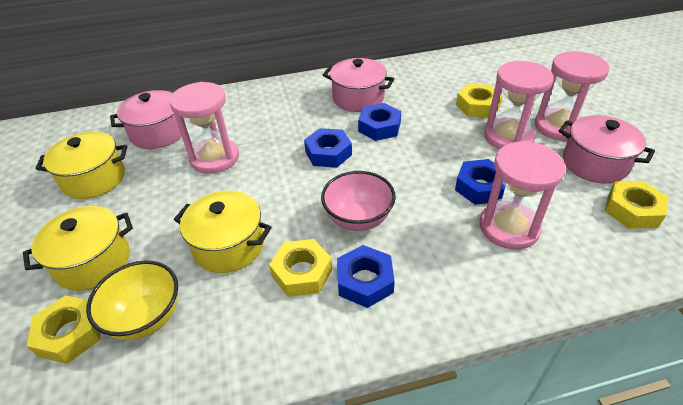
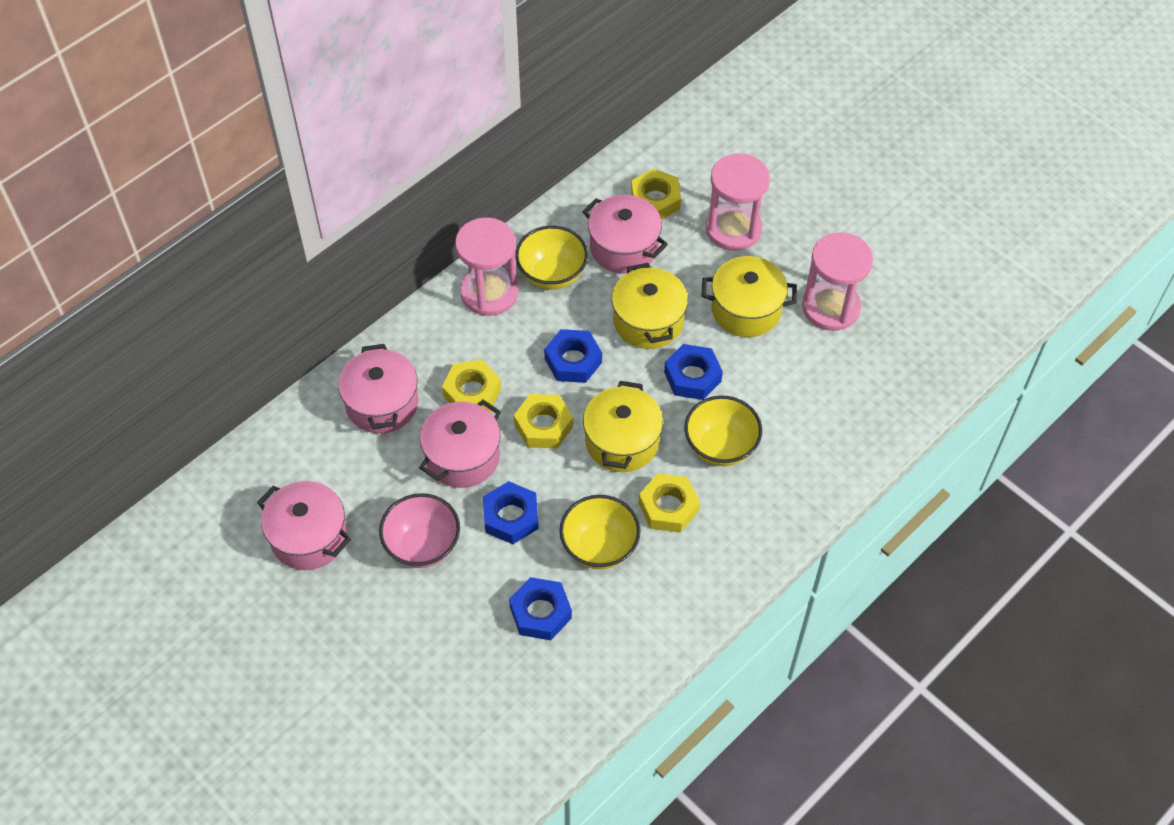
pink hourglass: 4 -> 3
pink pot: 3 -> 4
yellow bowl: 1 -> 3

